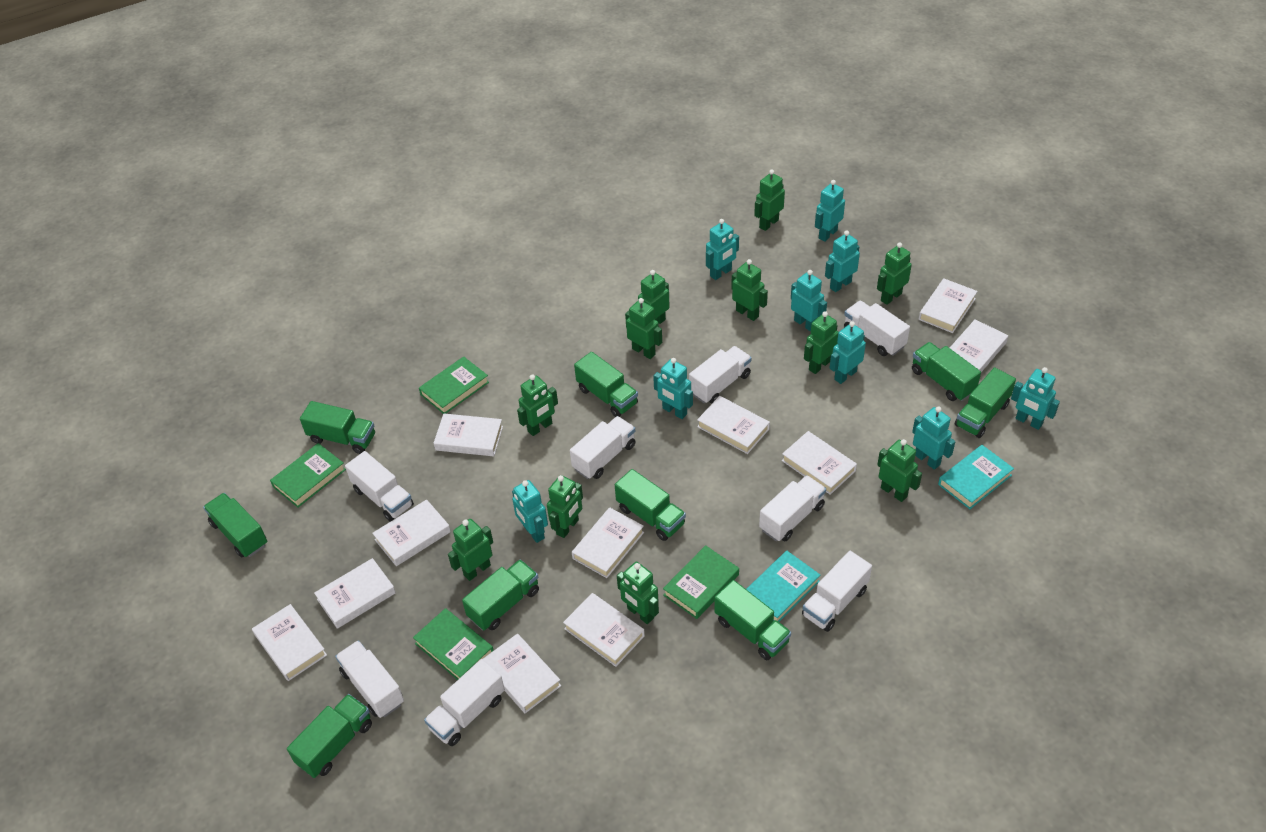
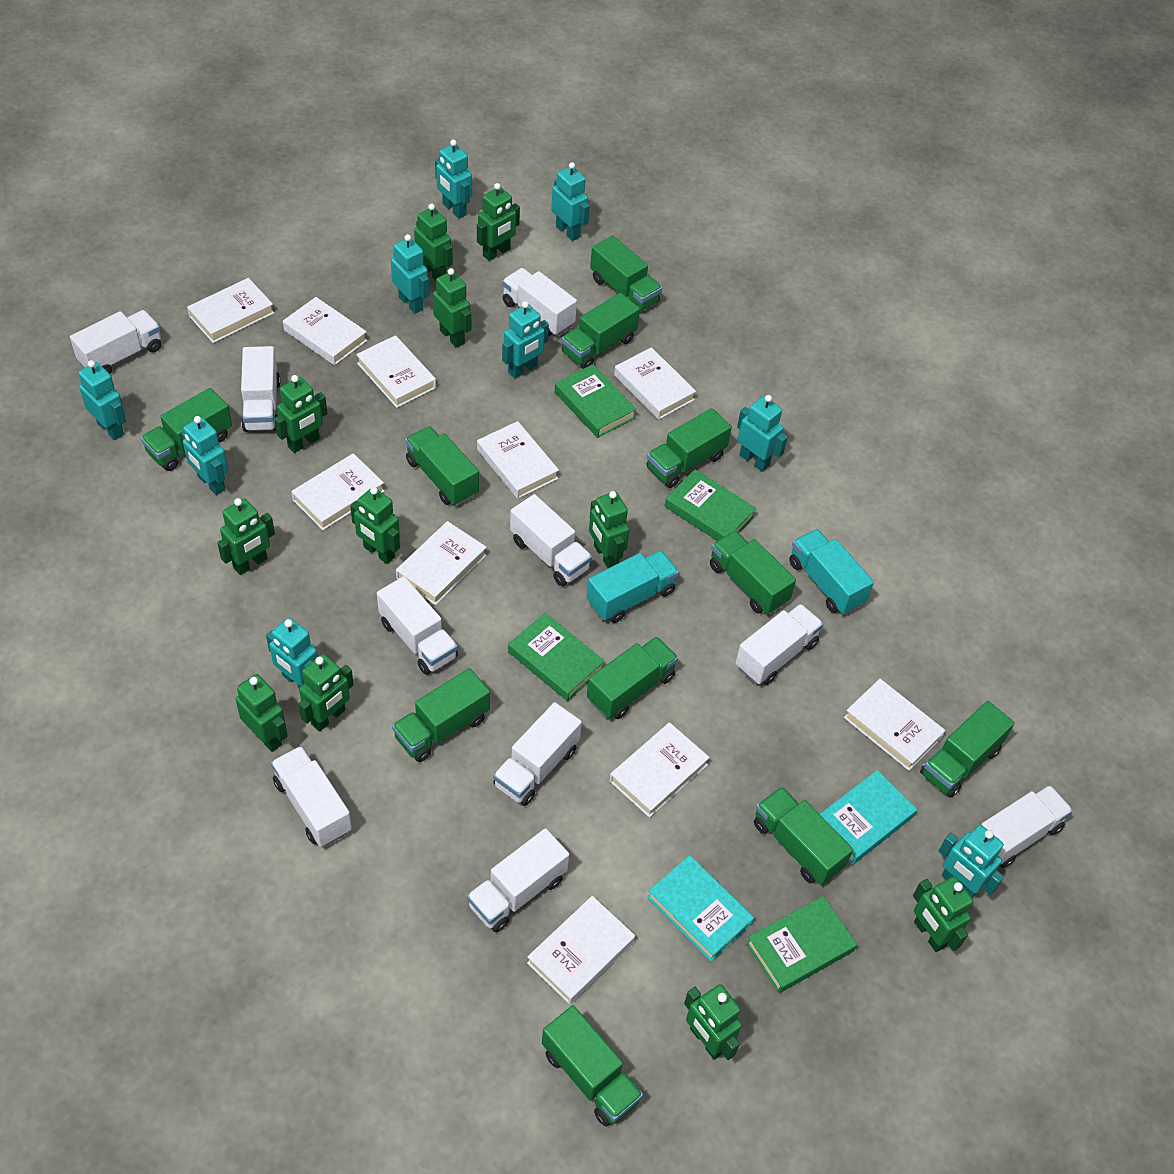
green truck: 9 -> 11
turquoise truck: 0 -> 2
white book: 11 -> 10
white truck: 8 -> 10

